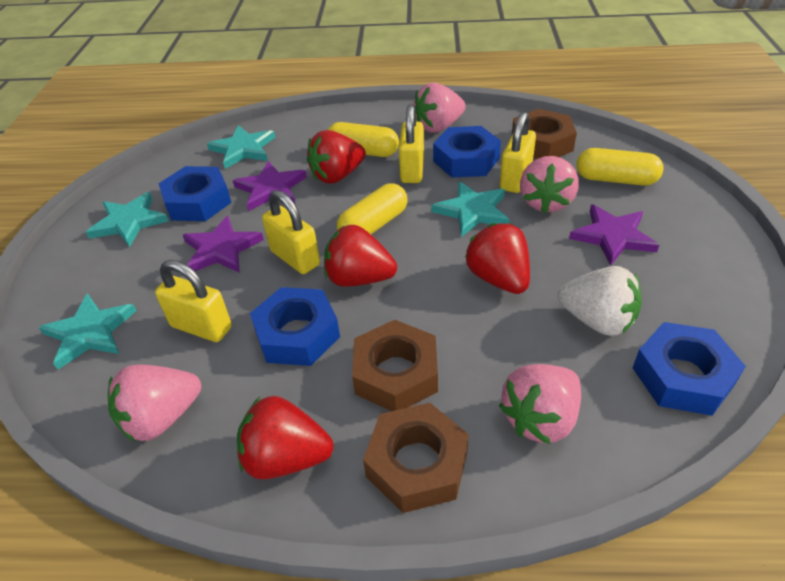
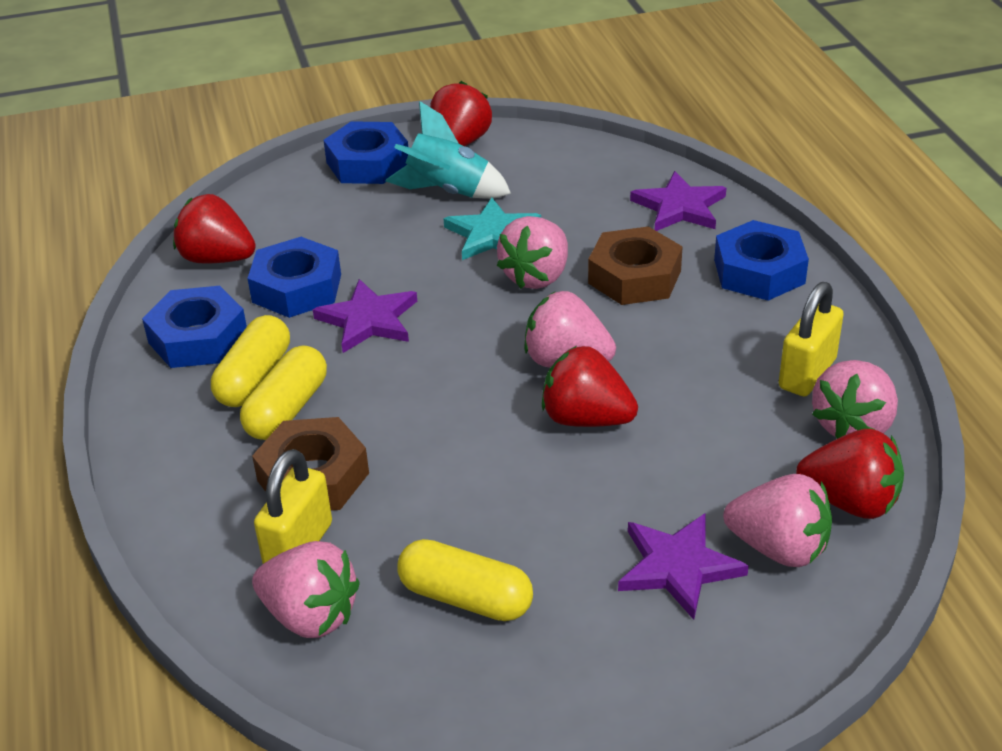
brown nut: 3 -> 2
pink strawberry: 4 -> 5
turquoise rocket: 0 -> 1
turquoise star: 4 -> 1
white strawberry: 1 -> 0
yellow padlock: 4 -> 2

